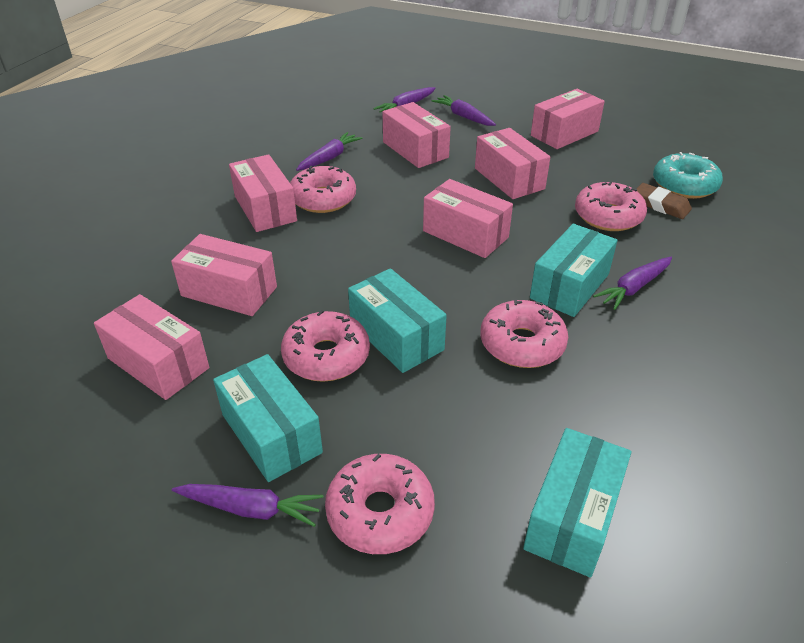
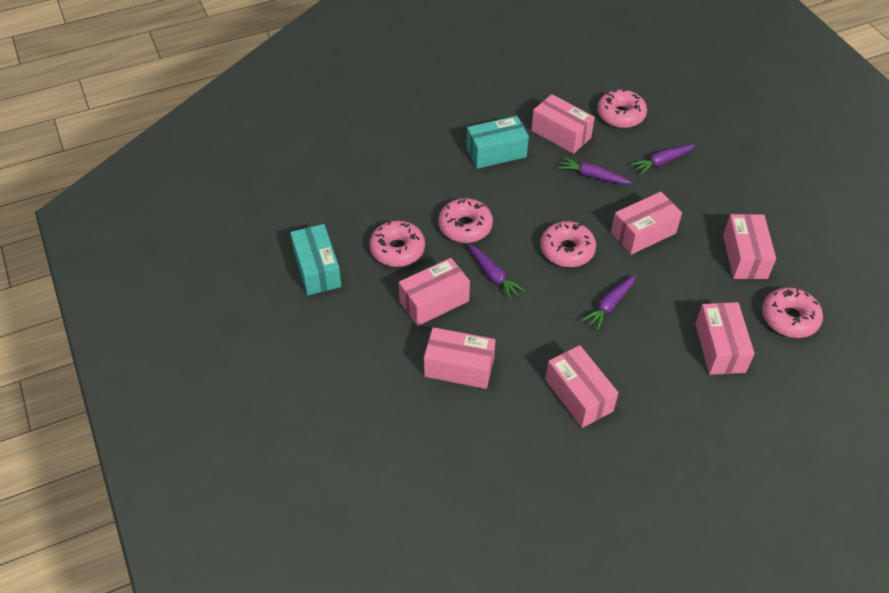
brown eraser: 1 -> 0
purple carrot: 5 -> 4
turquoise box: 4 -> 2
turquoise donut: 1 -> 0

